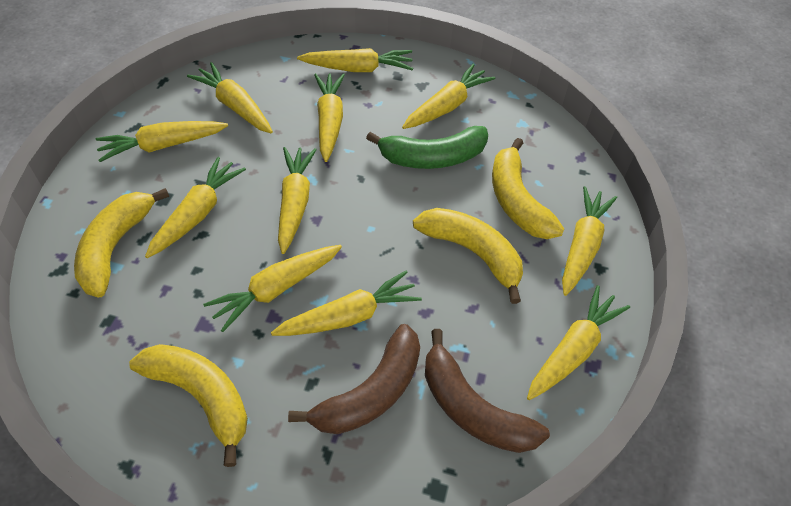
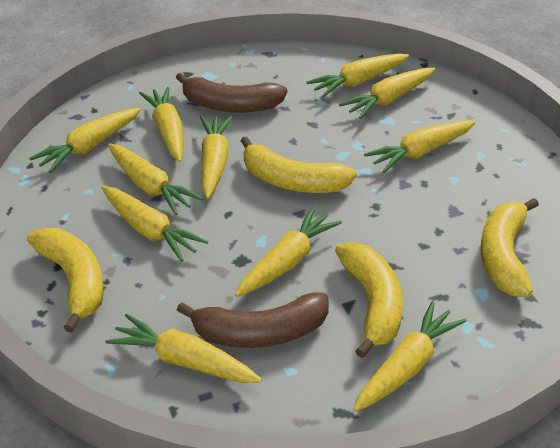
green banana: 1 -> 0

